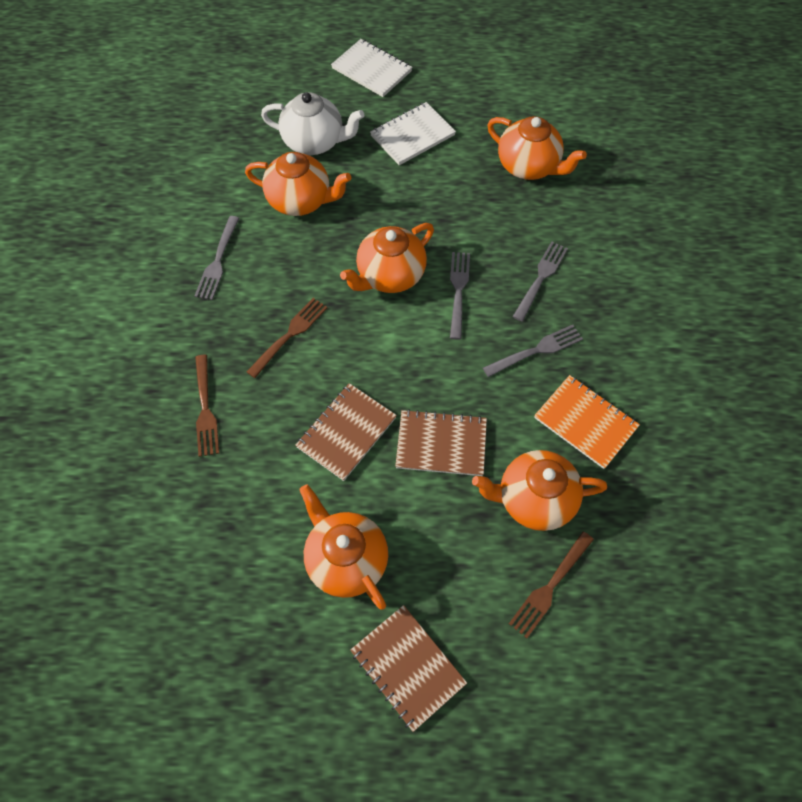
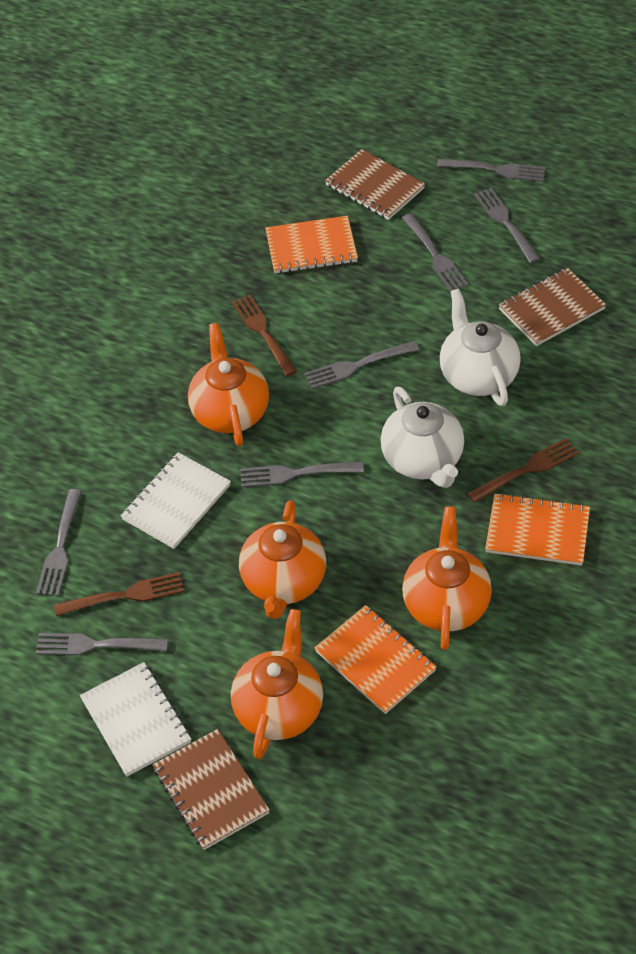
grey fork: 4 -> 7
orange notebook: 1 -> 3
orange teapot: 5 -> 4
white teapot: 1 -> 2

